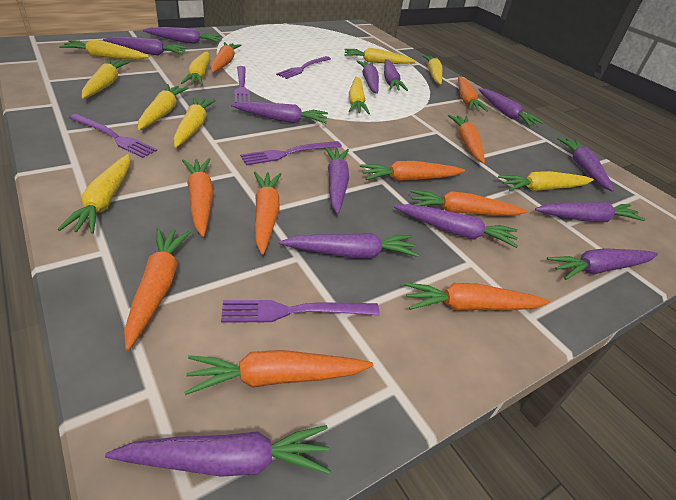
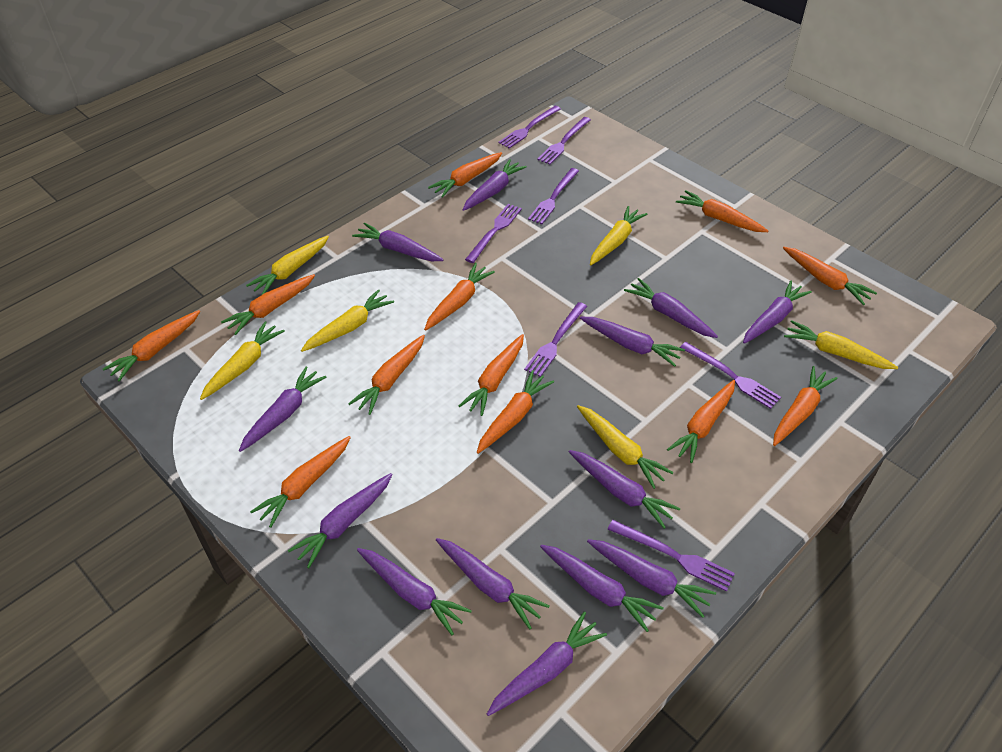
orange carrot: 10 -> 12
purple fork: 5 -> 7
yellow carrot: 10 -> 6

